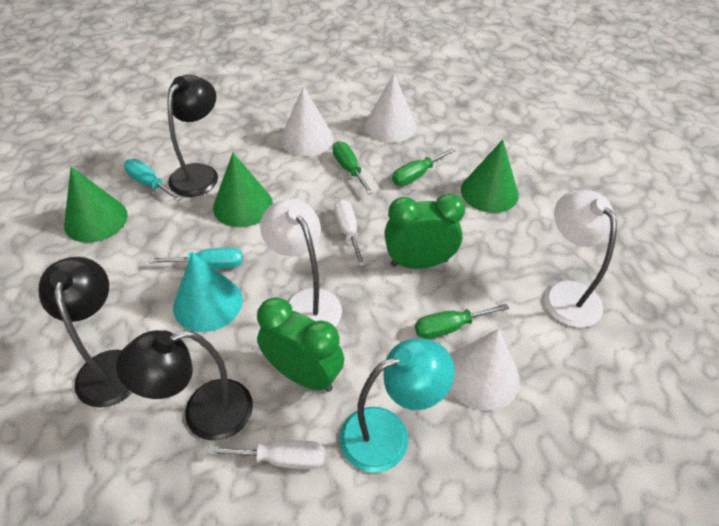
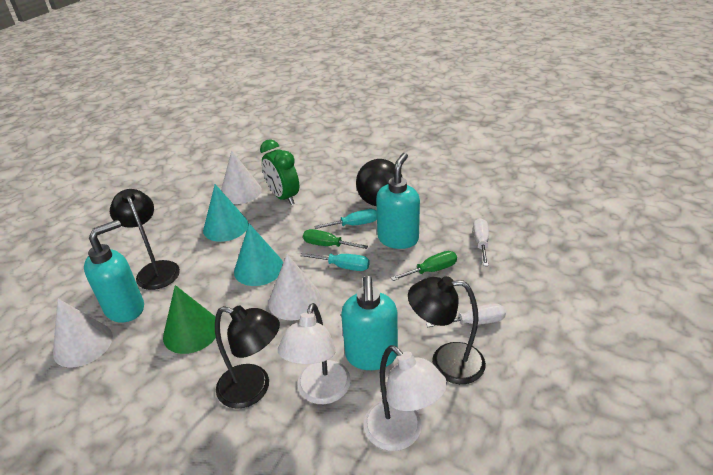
black ball: 0 -> 1
green clock: 2 -> 1
green cone: 3 -> 1
green screwdriver: 3 -> 2
turquoise cone: 1 -> 2
turquoise lamp: 1 -> 0
turquoise soap dispenser: 0 -> 3

